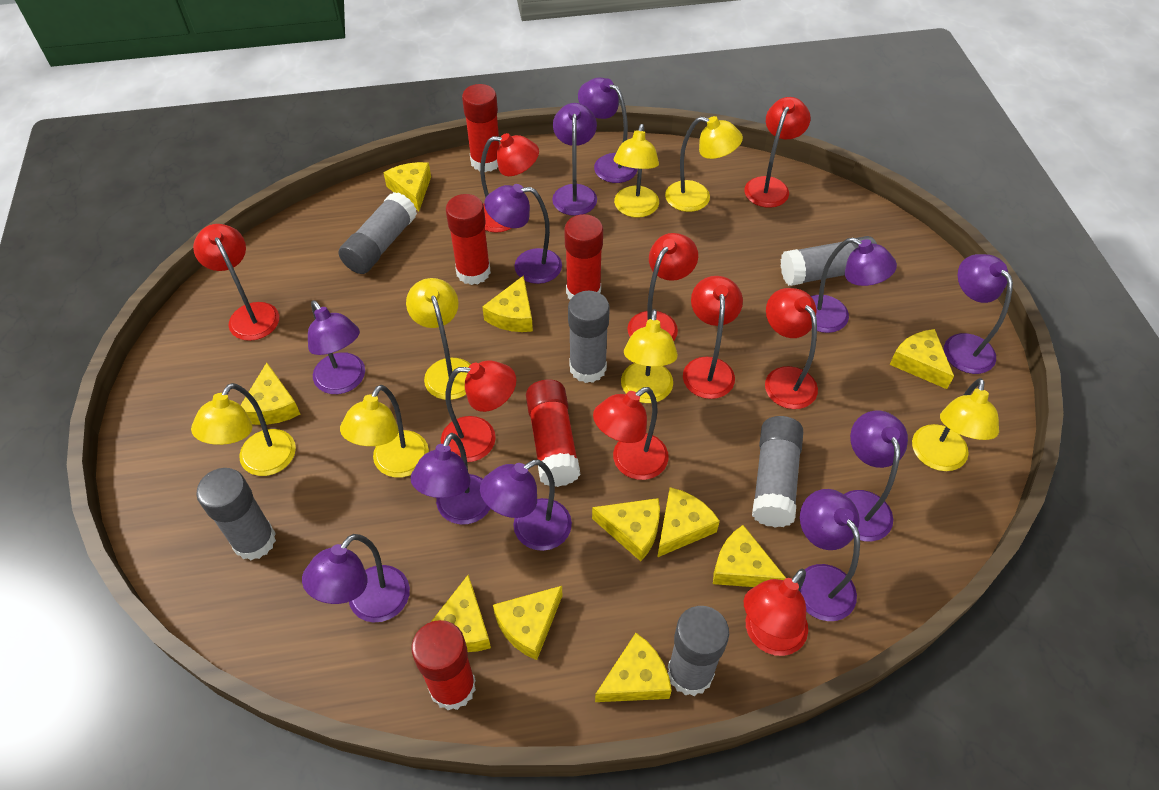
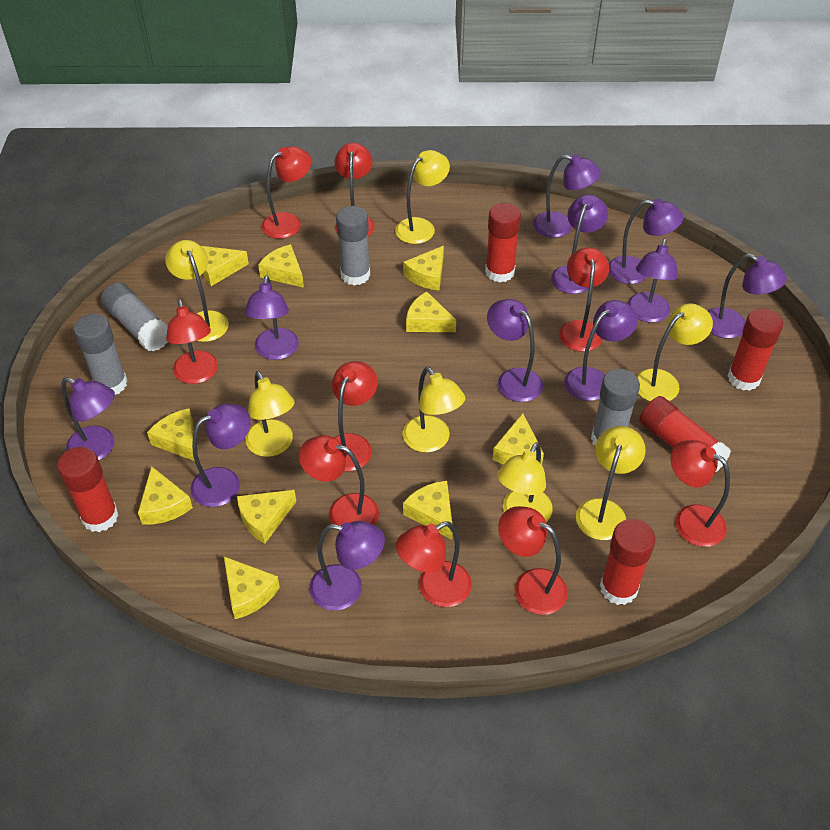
grey glue stick: 6 -> 4

